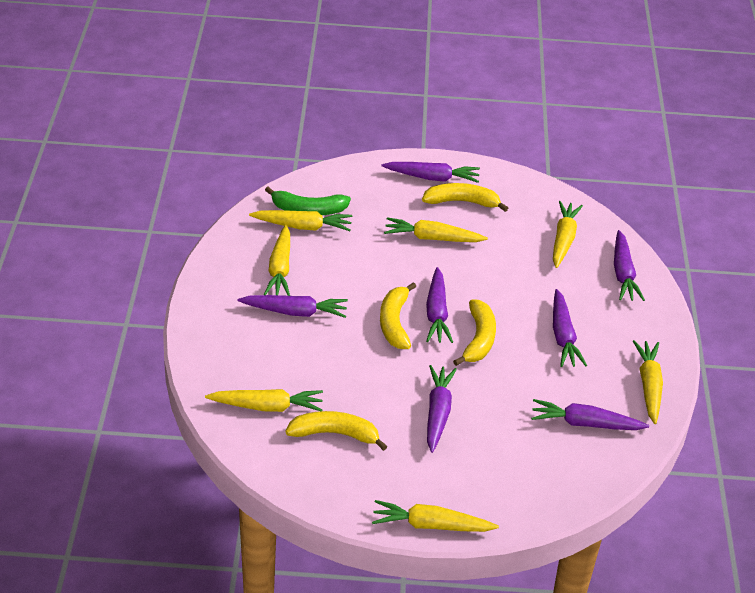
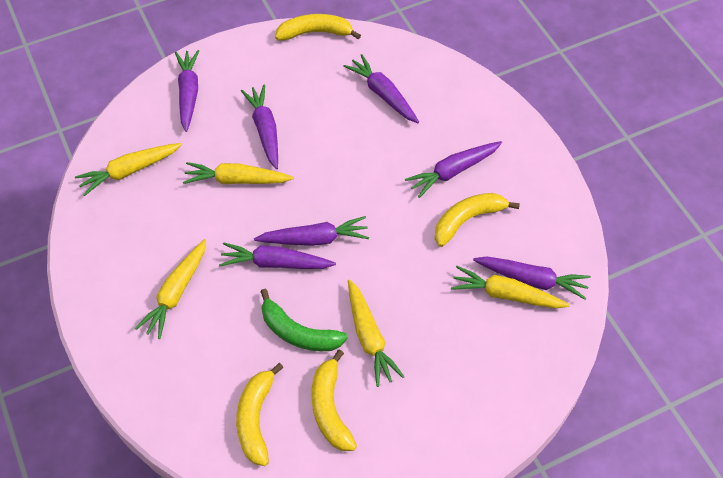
yellow carrot: 7 -> 5

